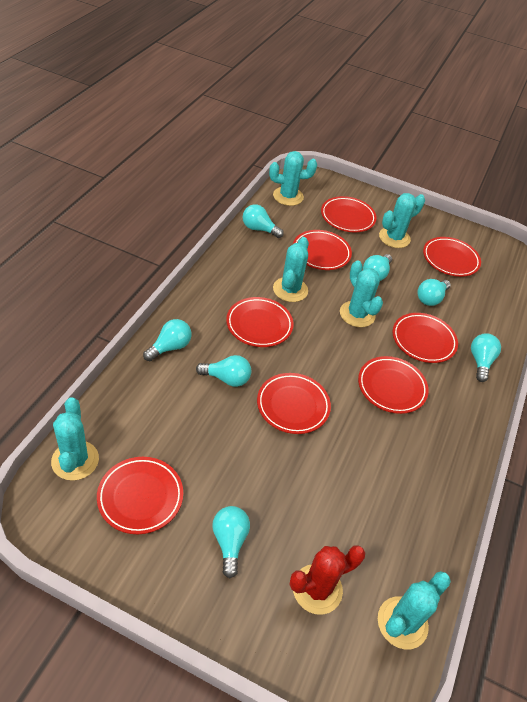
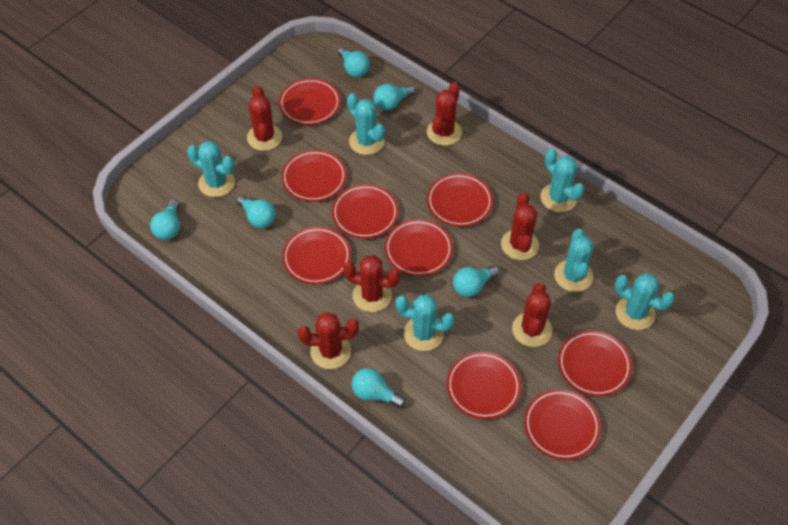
red cactus: 1 -> 6
red plate: 8 -> 9
turquoise light bulb: 7 -> 6

